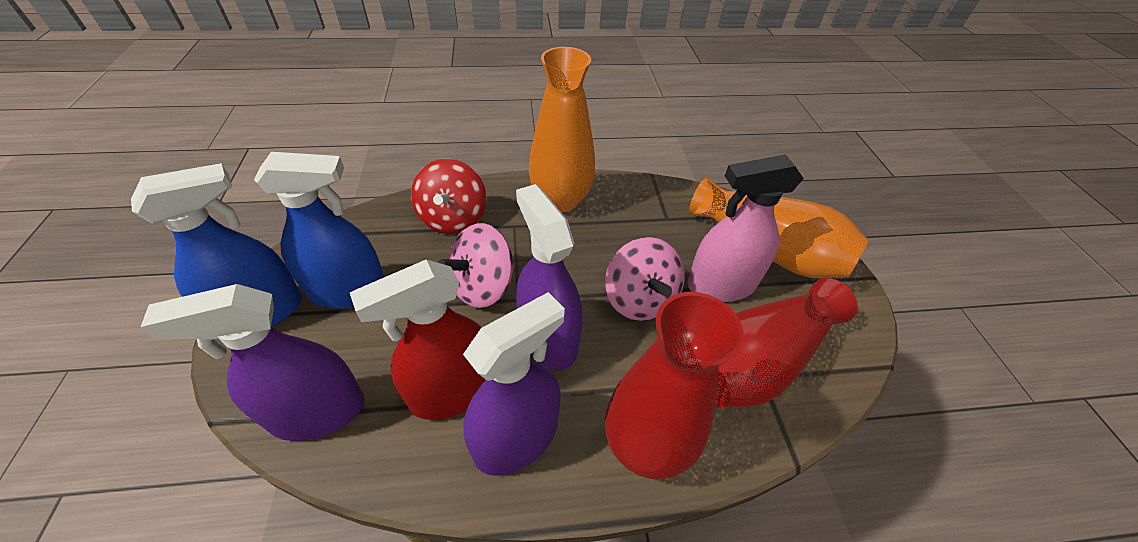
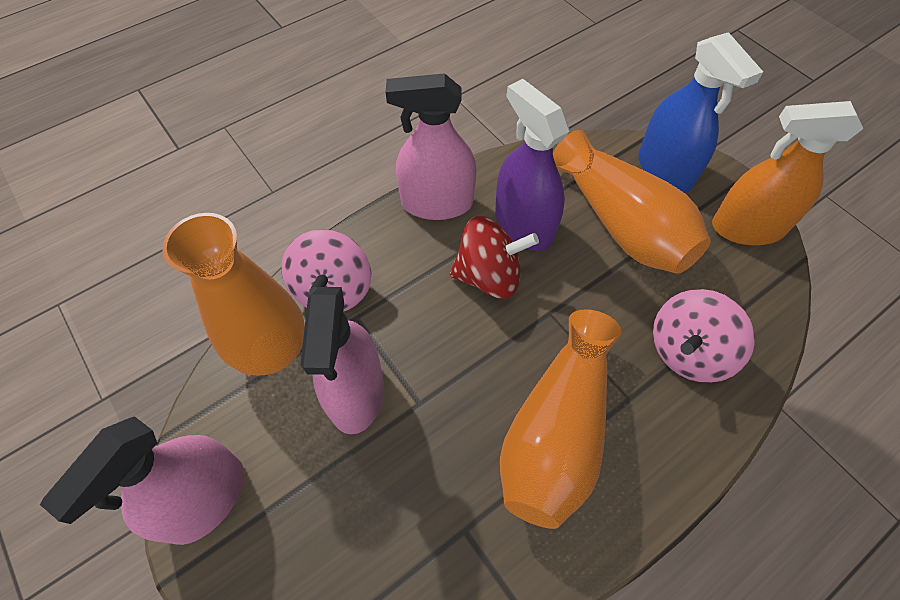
blue spray bottle: 2 -> 1
orange spray bottle: 0 -> 1
orange vase: 2 -> 3
pink spray bottle: 1 -> 3
purple spray bottle: 3 -> 1
red spray bottle: 1 -> 0
red vase: 2 -> 0

